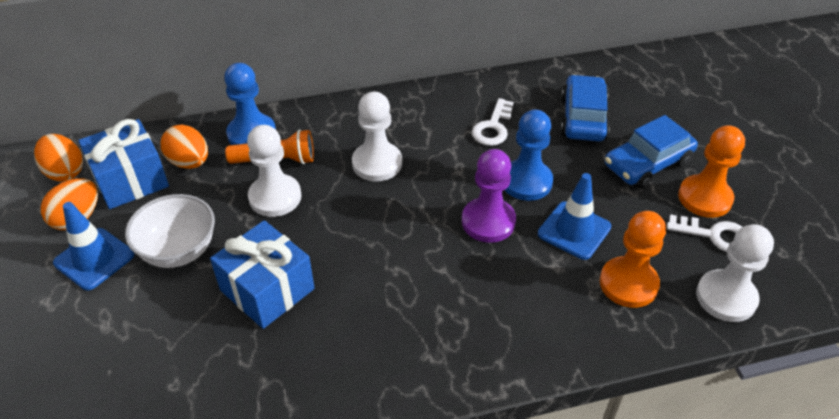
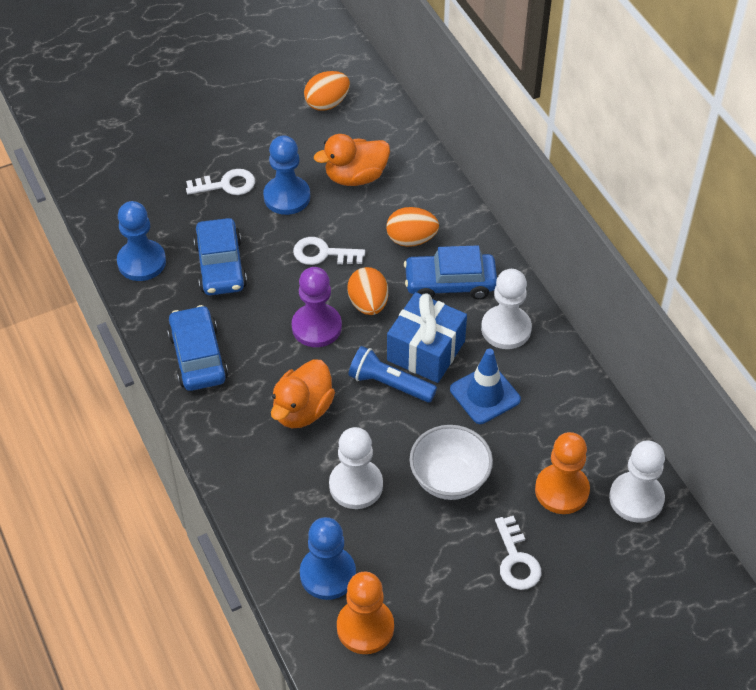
blue car: 2 -> 3
blue flashlight: 0 -> 1
blue gift: 2 -> 1
blue pawn: 2 -> 3
blue traffic cone: 2 -> 1
orange duck: 0 -> 2
orange flashlight: 1 -> 0
white key: 2 -> 3

